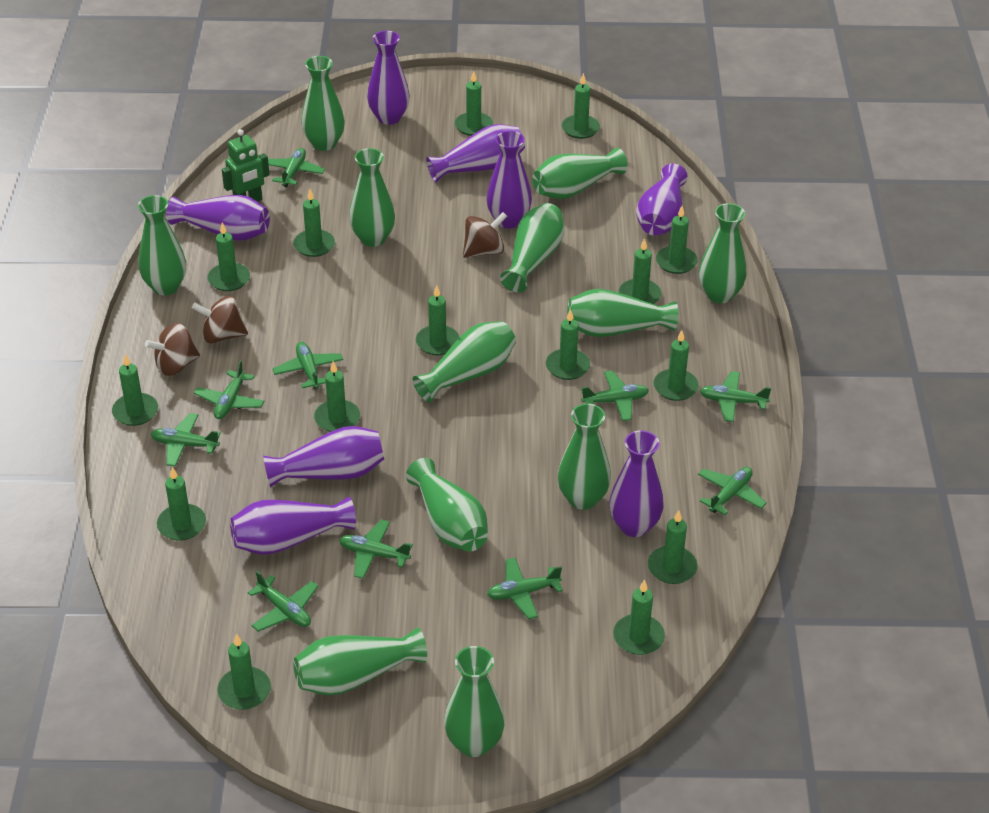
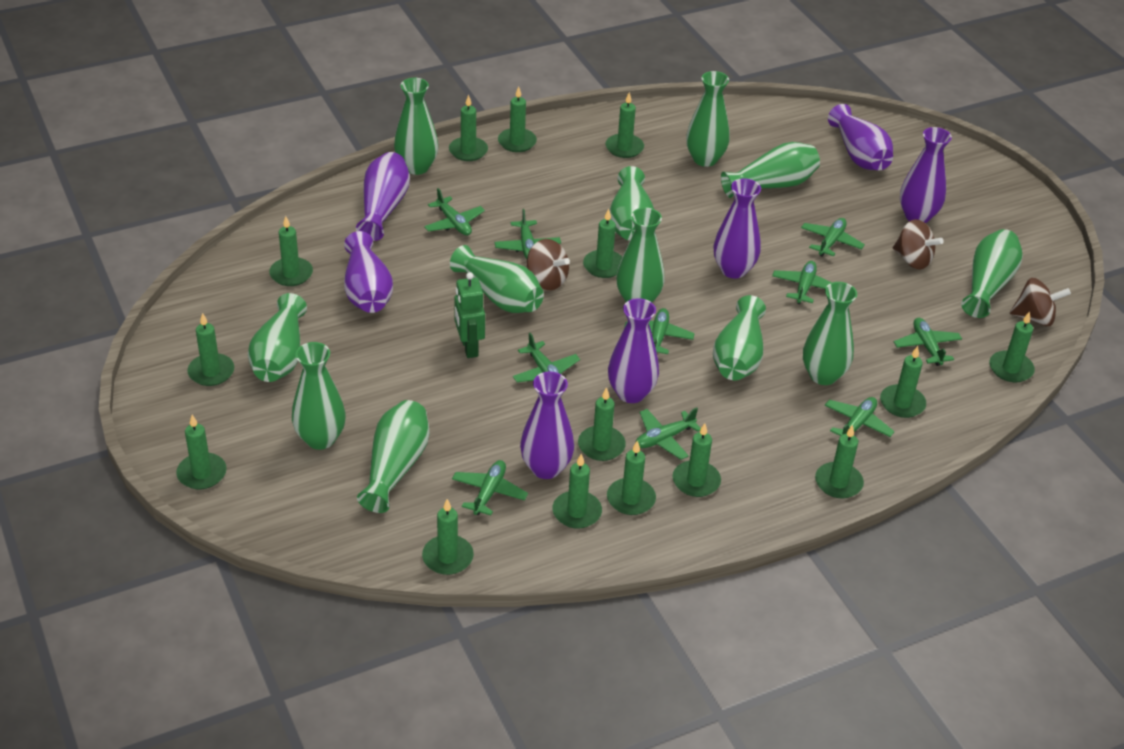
purple vase: 8 -> 7

